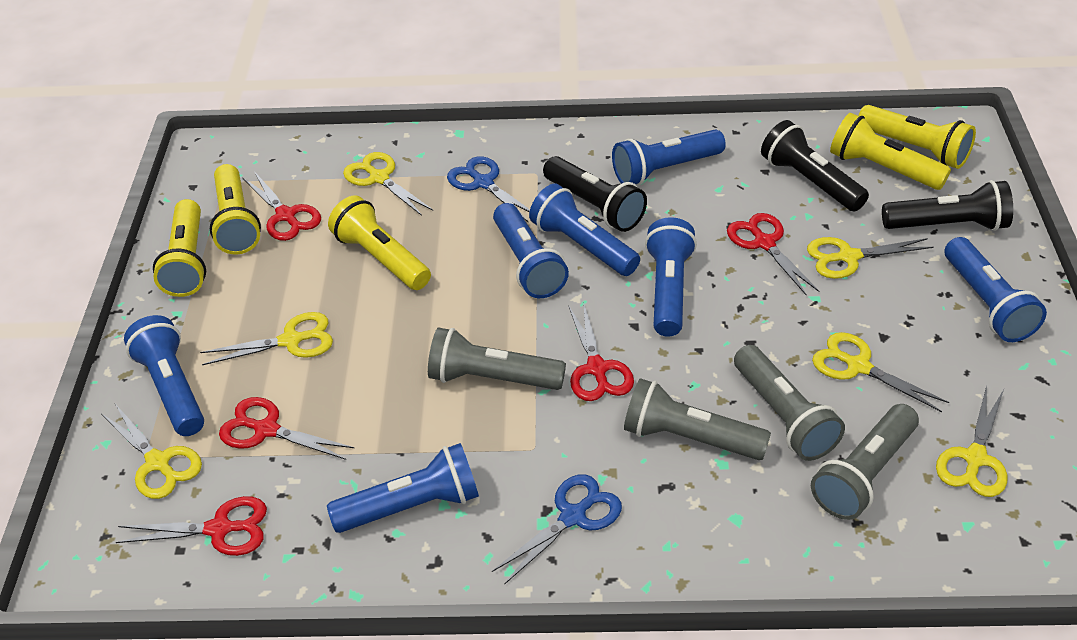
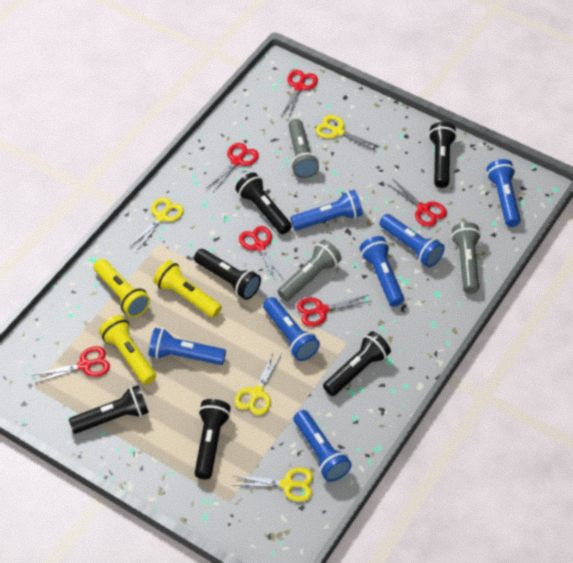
black flashlight: 3 -> 6
blue scissors: 2 -> 0
grey flashlight: 4 -> 3
red scissors: 5 -> 6
yellow flashlight: 5 -> 3
yellow scissors: 6 -> 4

